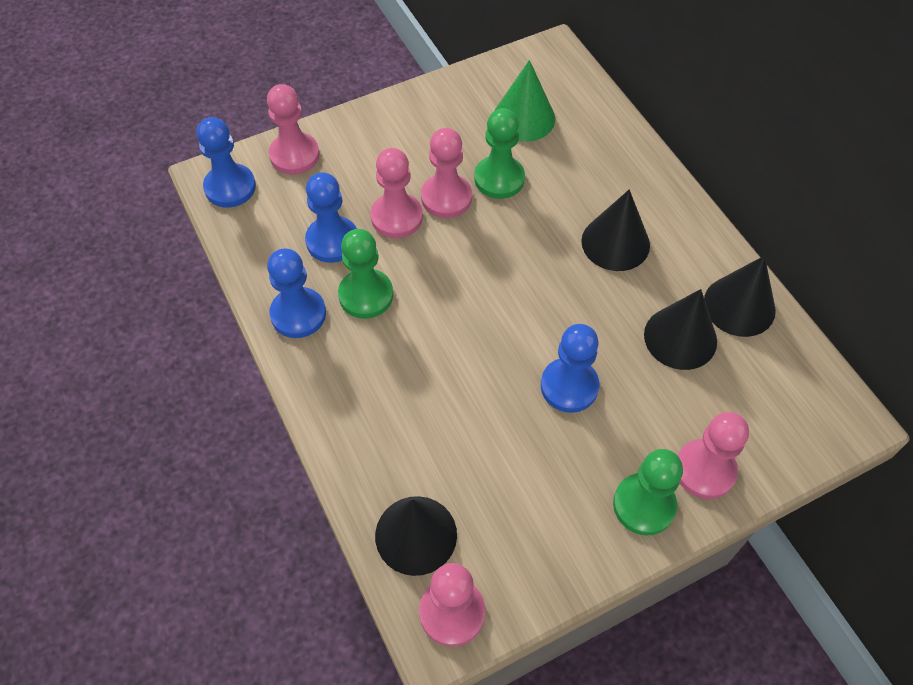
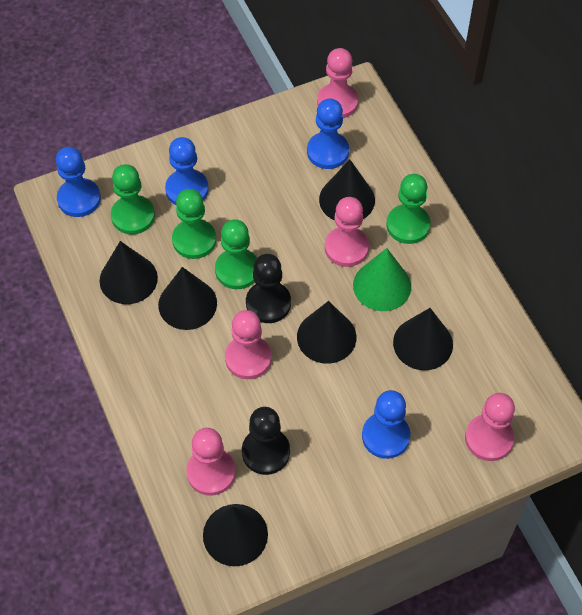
black cone: 4 -> 6
black pawn: 0 -> 2
green pawn: 3 -> 4

